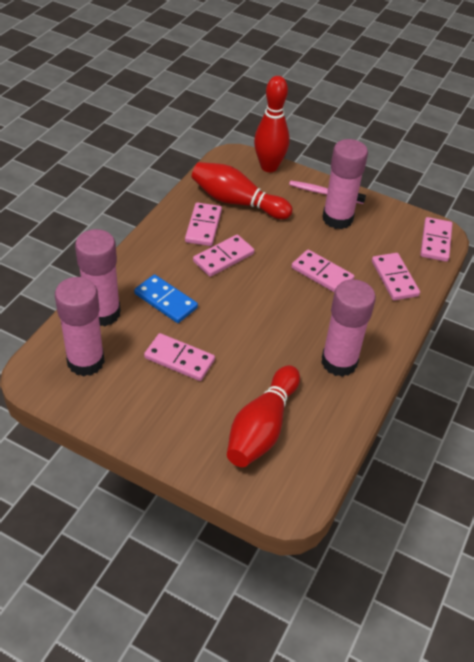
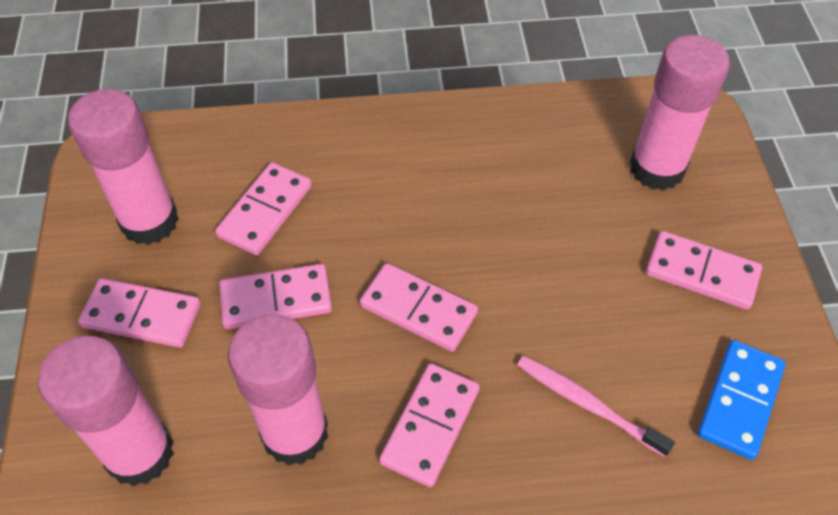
red bowling pin: 3 -> 0

